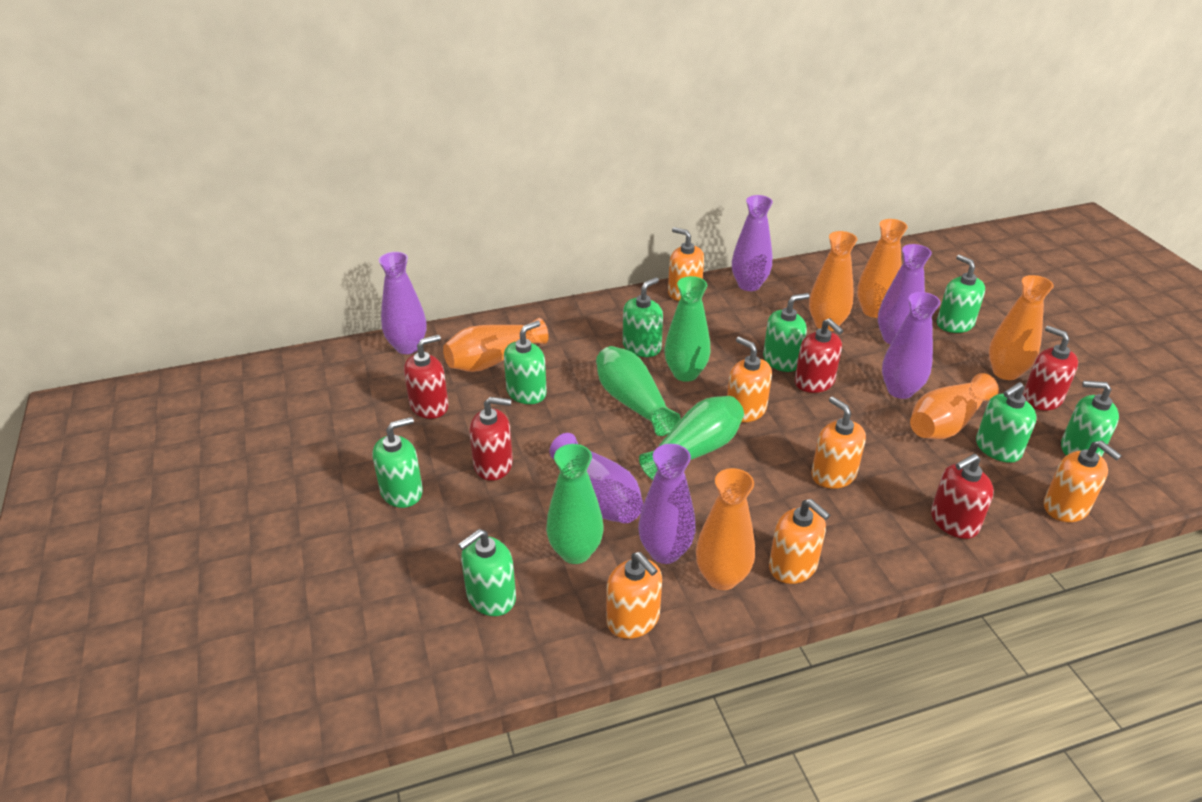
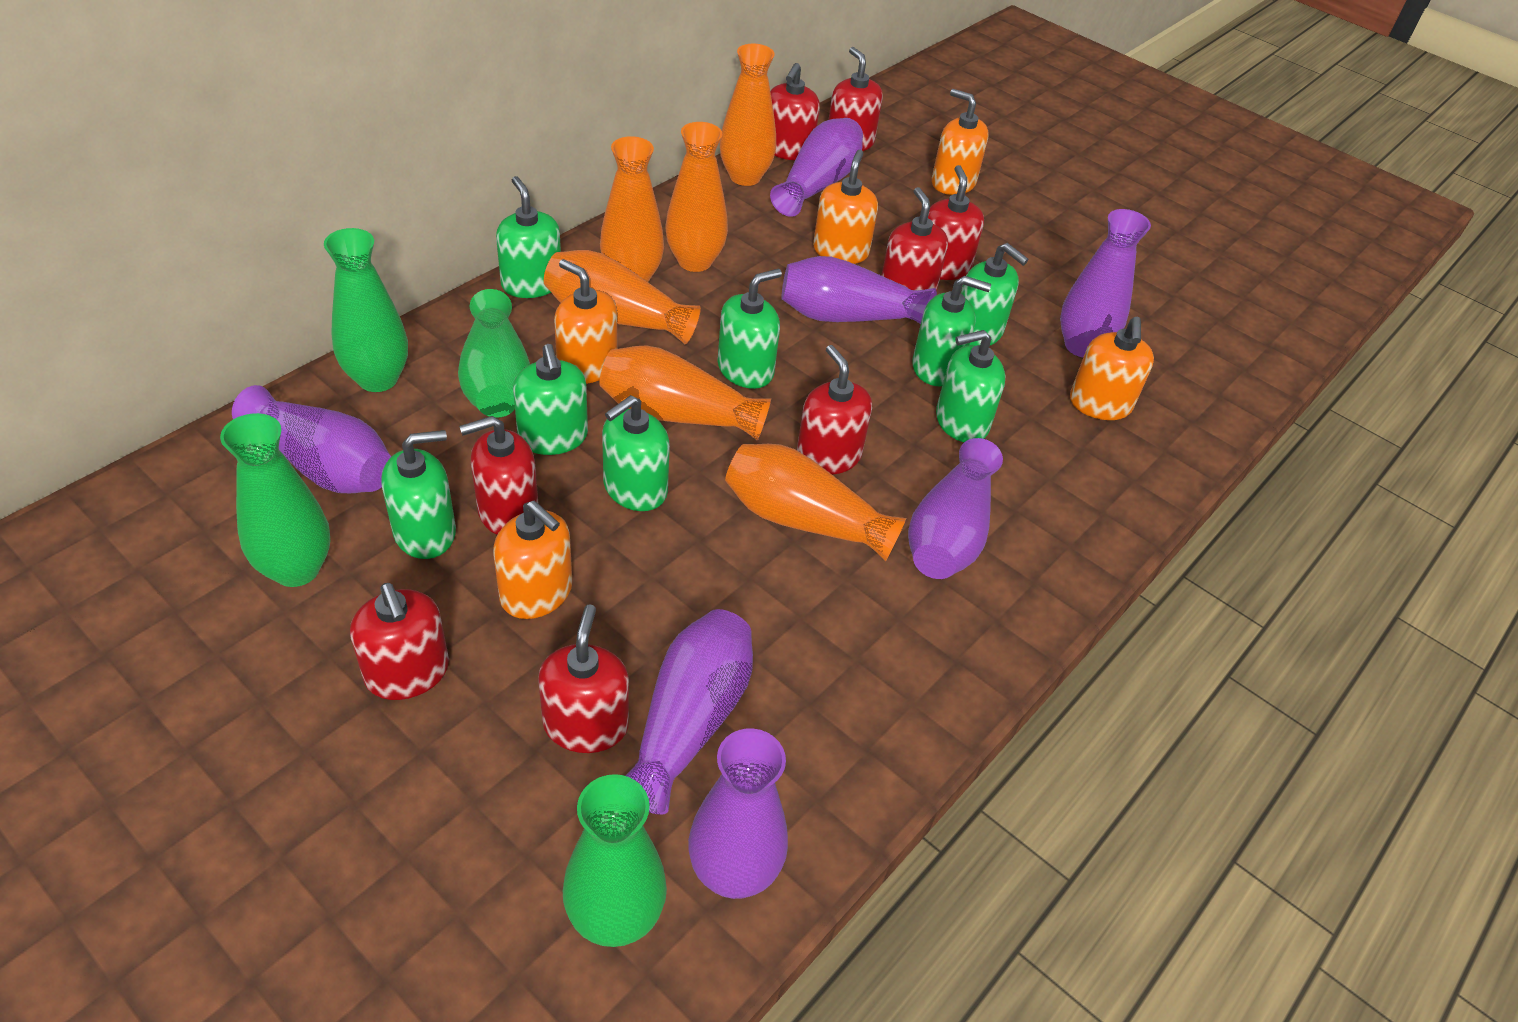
orange soap dispenser: 6 -> 5
purple vase: 6 -> 7
red soap dispenser: 5 -> 8

